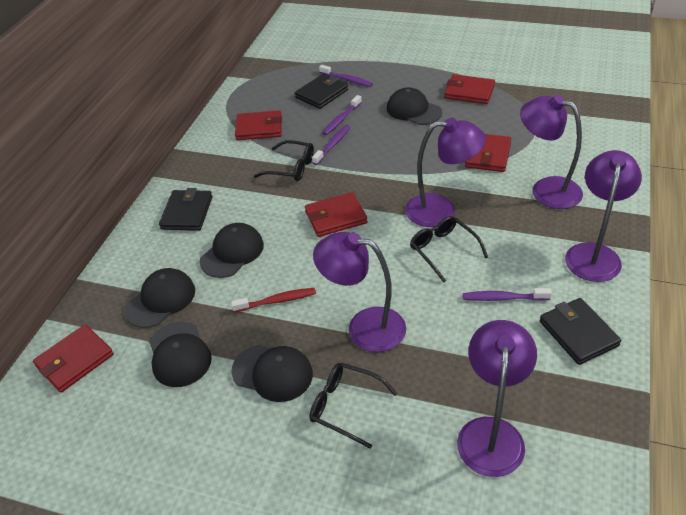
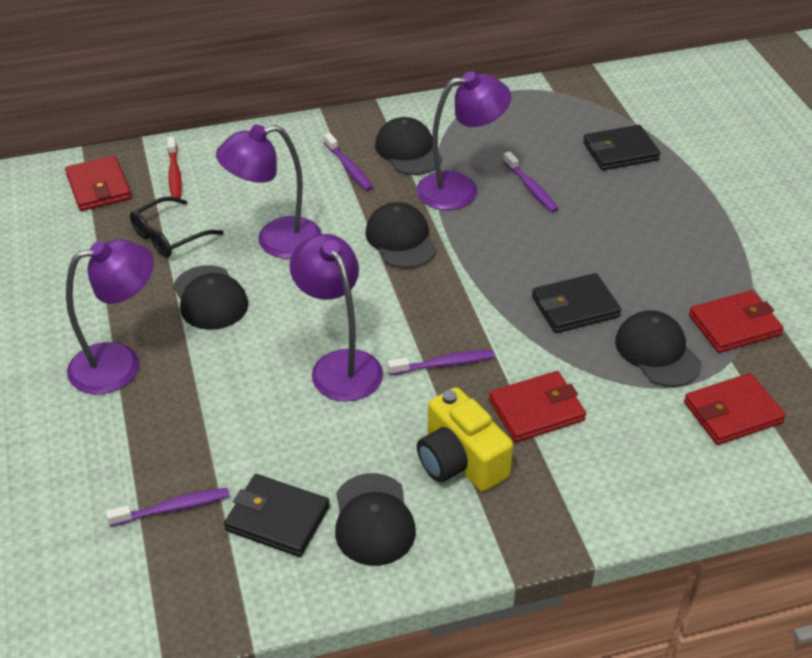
black glasses: 3 -> 1
purple lamp: 5 -> 4
red wallet: 5 -> 4
yellow camera: 0 -> 1

